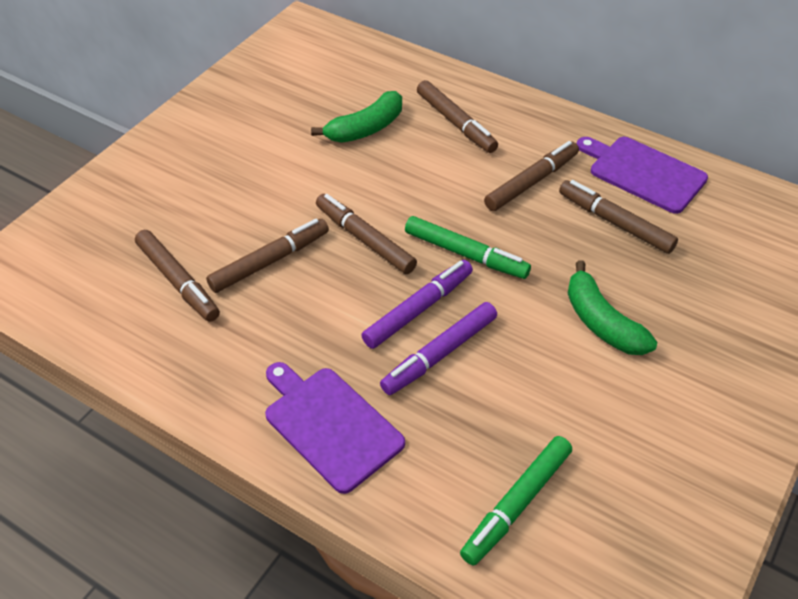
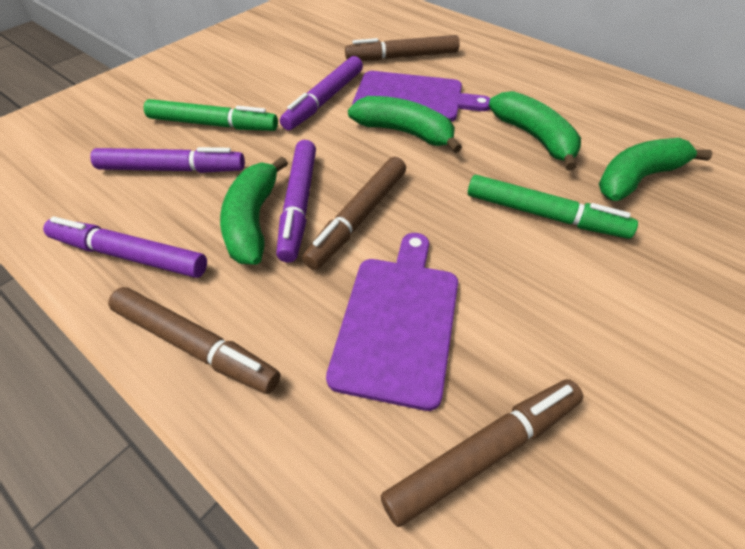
brown marker: 6 -> 4
green banana: 2 -> 4
purple marker: 2 -> 4

